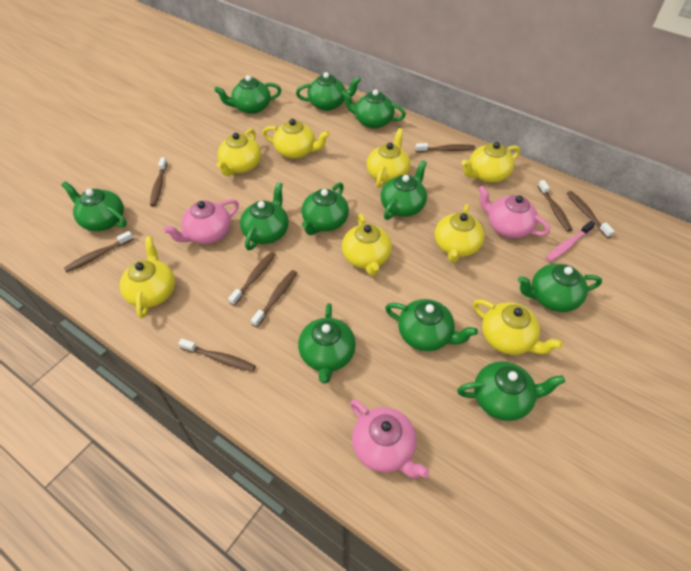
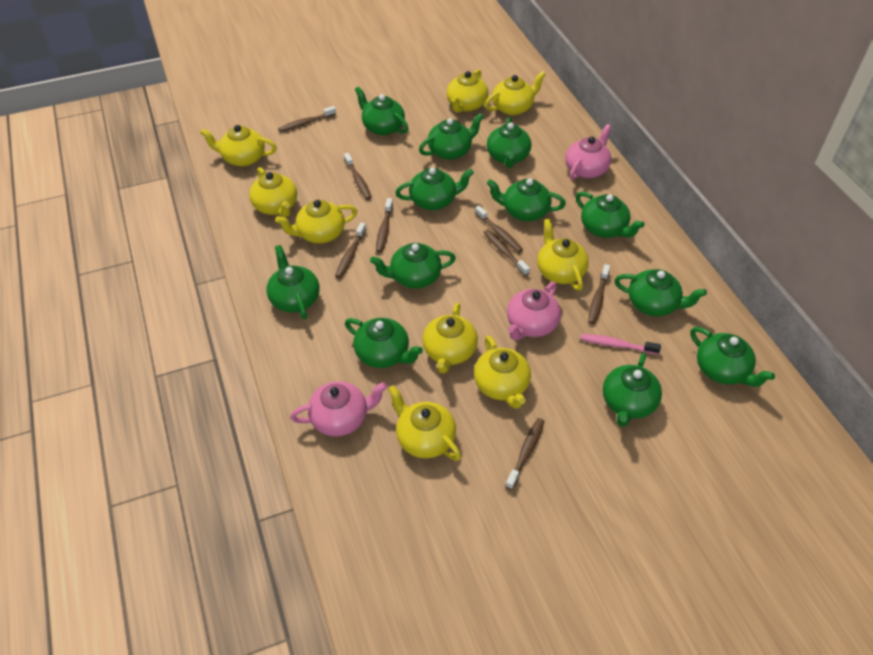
green teapot: 11 -> 12
yellow teapot: 8 -> 9

